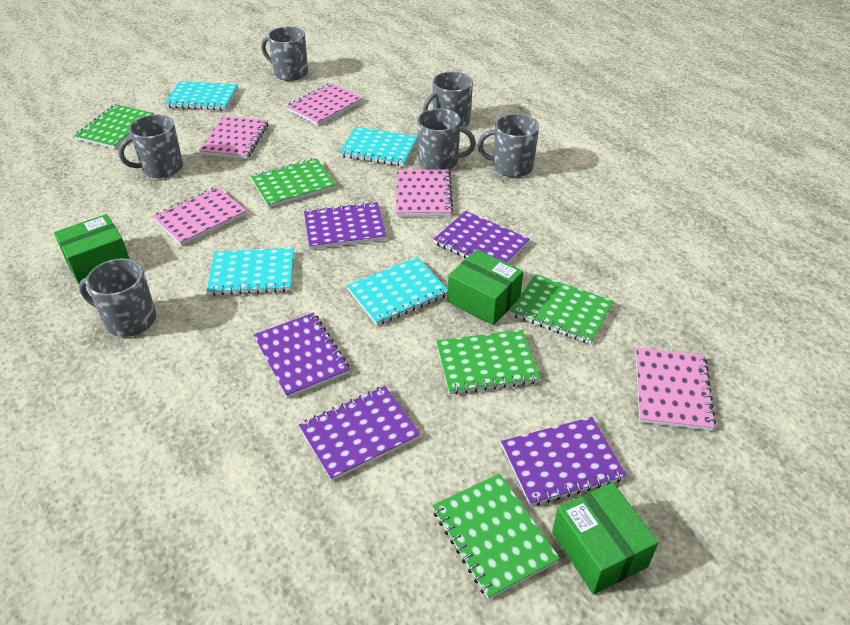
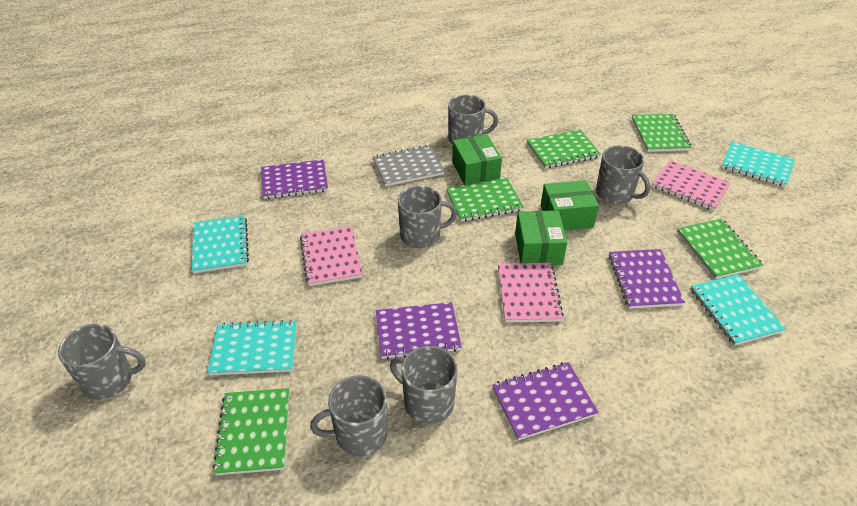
grey notebook: 0 -> 1
pink notebook: 5 -> 3
purple notebook: 5 -> 4

